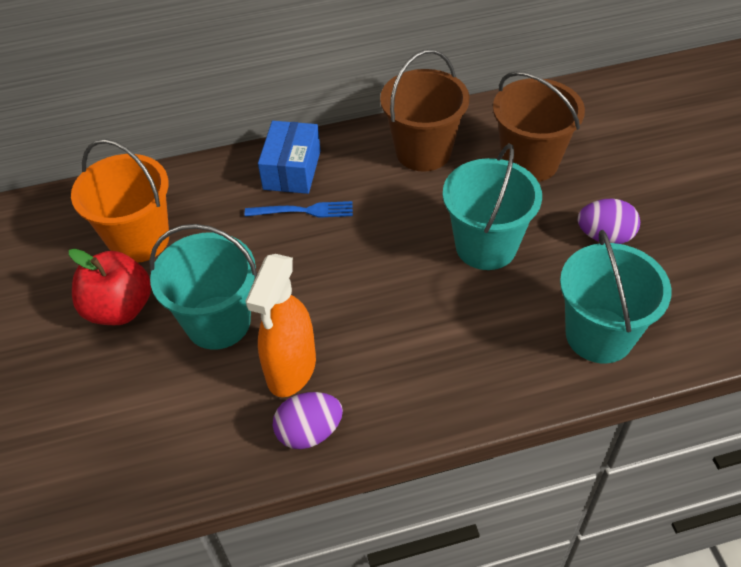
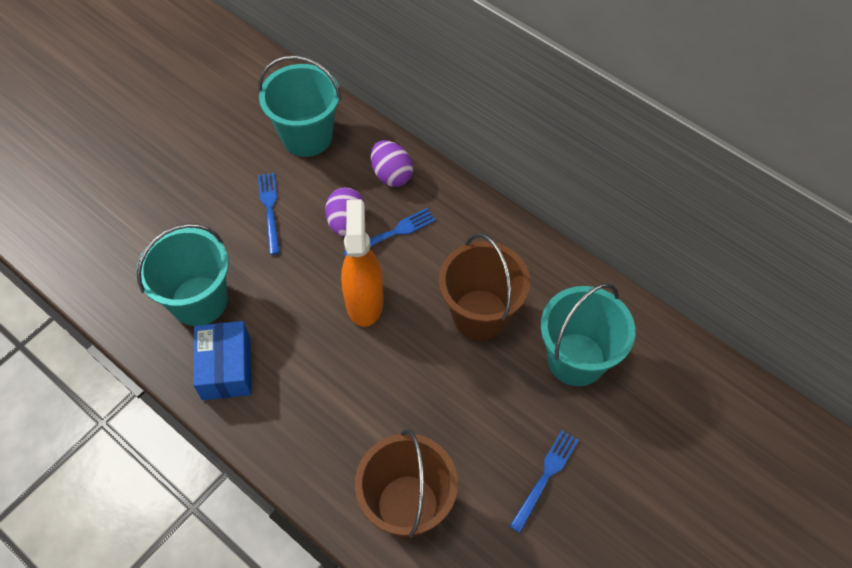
blue fork: 1 -> 3
orange bucket: 1 -> 0
red apple: 1 -> 0

